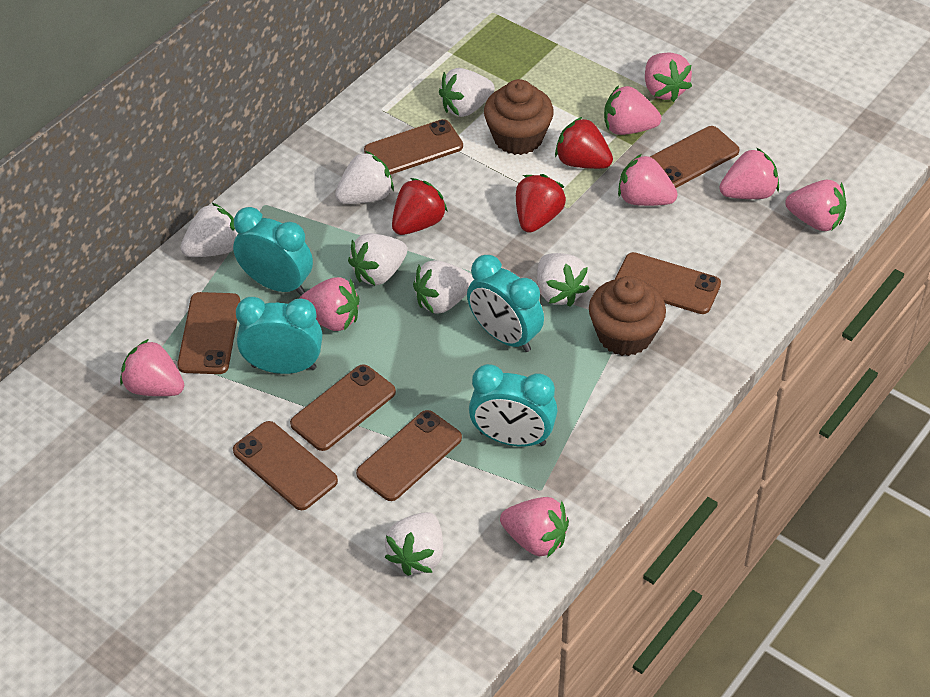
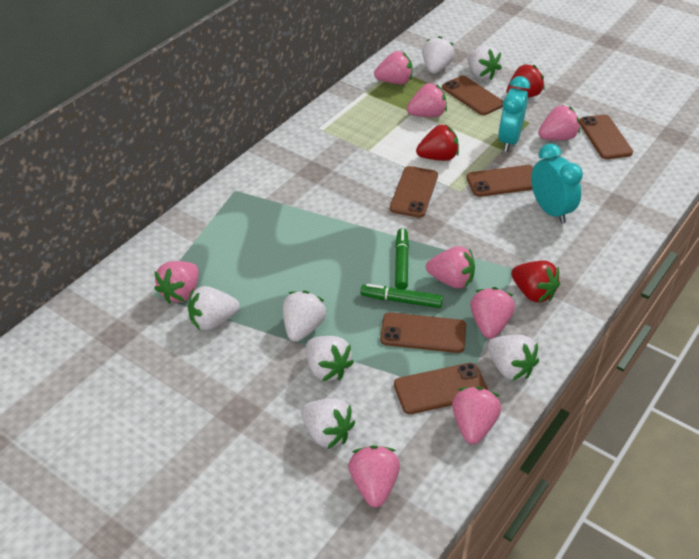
brown cupcake: 2 -> 0
brown phone: 7 -> 6
green marker: 0 -> 2
turquoise clock: 4 -> 2

